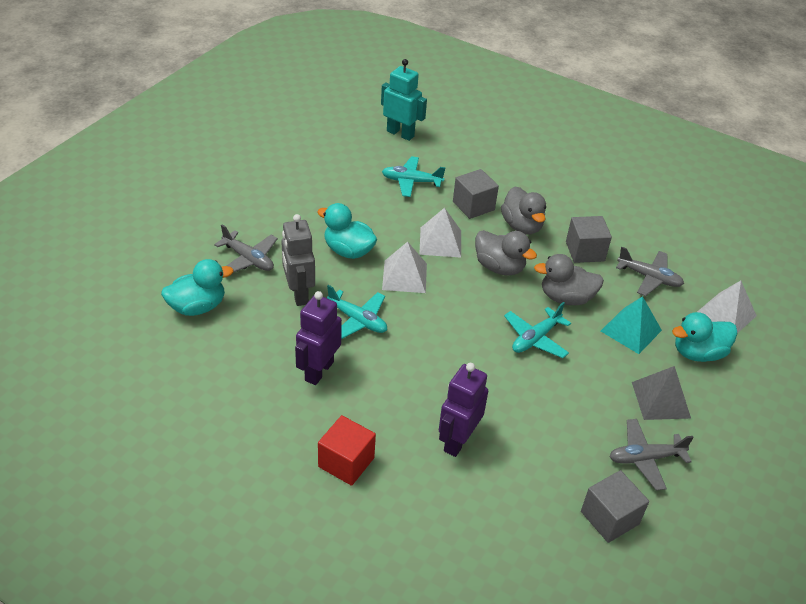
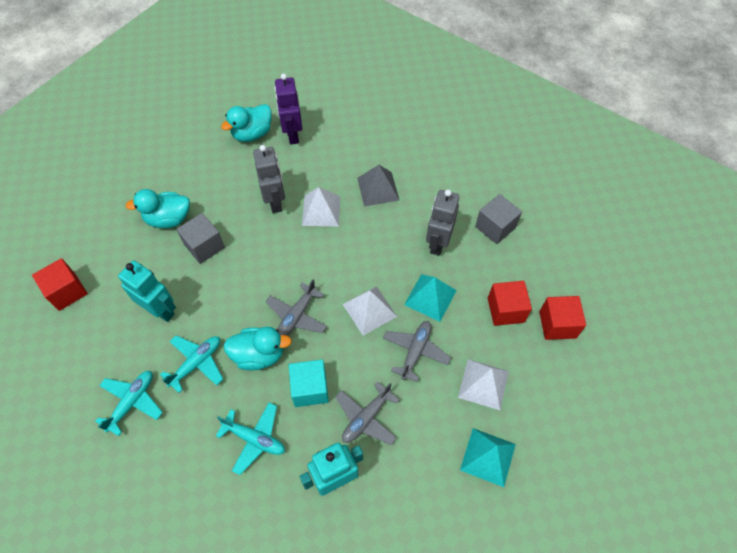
grey cube: 3 -> 2
grey duck: 3 -> 0
grey robot: 1 -> 2
purple robot: 2 -> 1
red cube: 1 -> 3
turquoise cube: 0 -> 1
turquoise pyramid: 1 -> 2
turquoise robot: 1 -> 2

